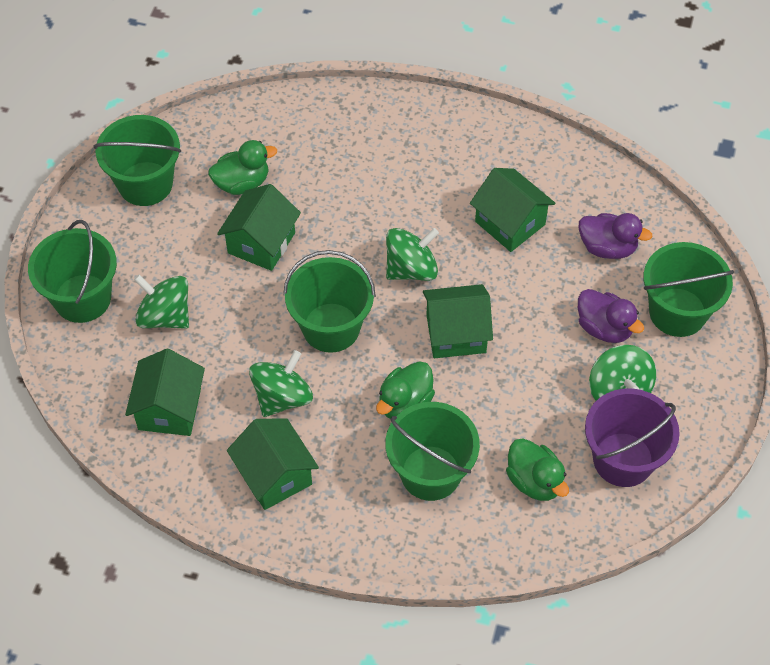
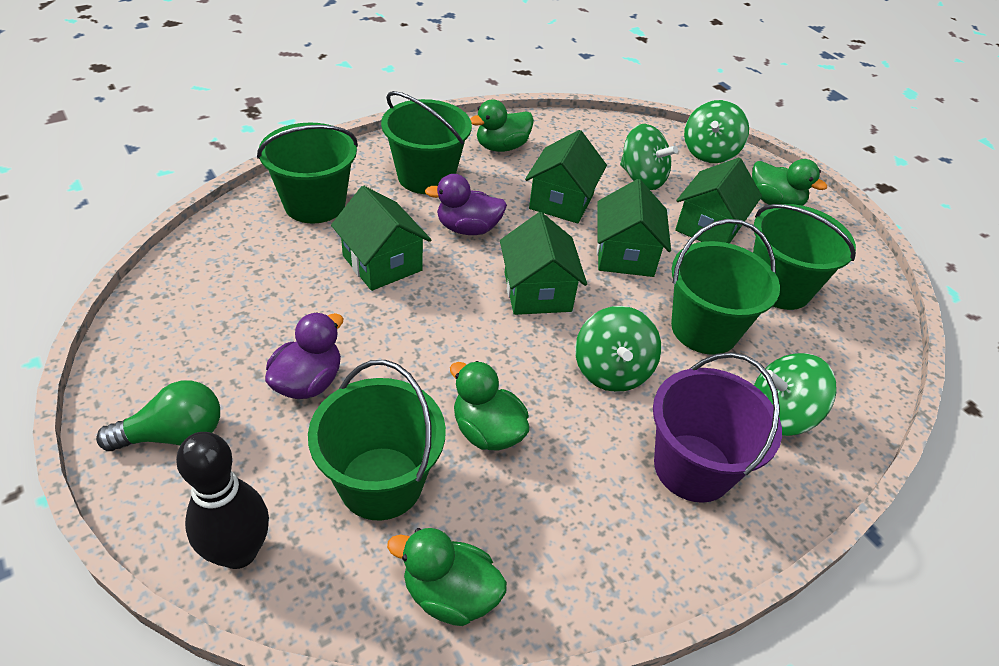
black bowling pin: 0 -> 1
green duck: 3 -> 4
green light bulb: 0 -> 1

